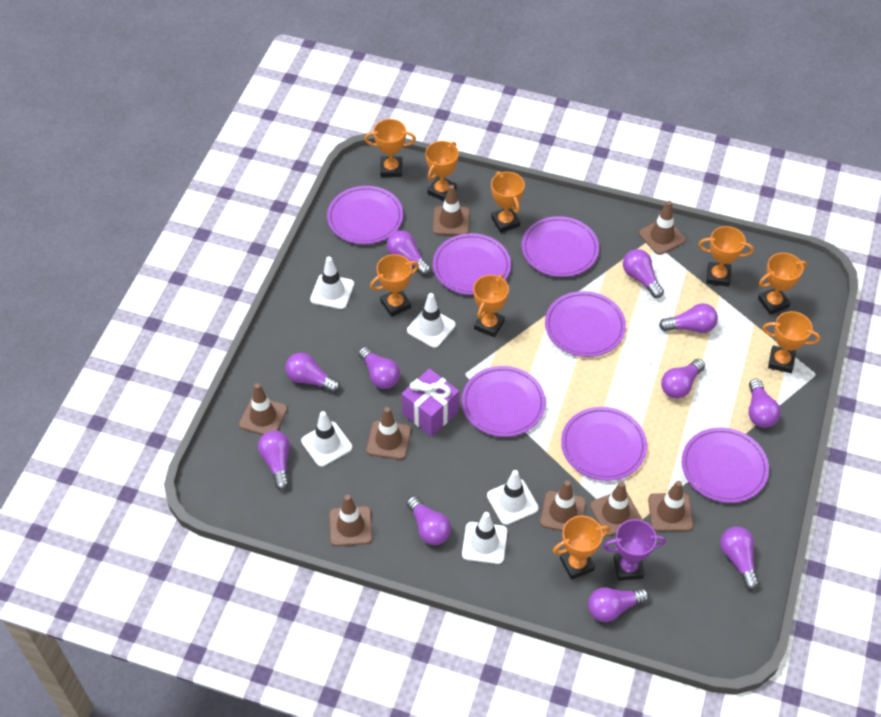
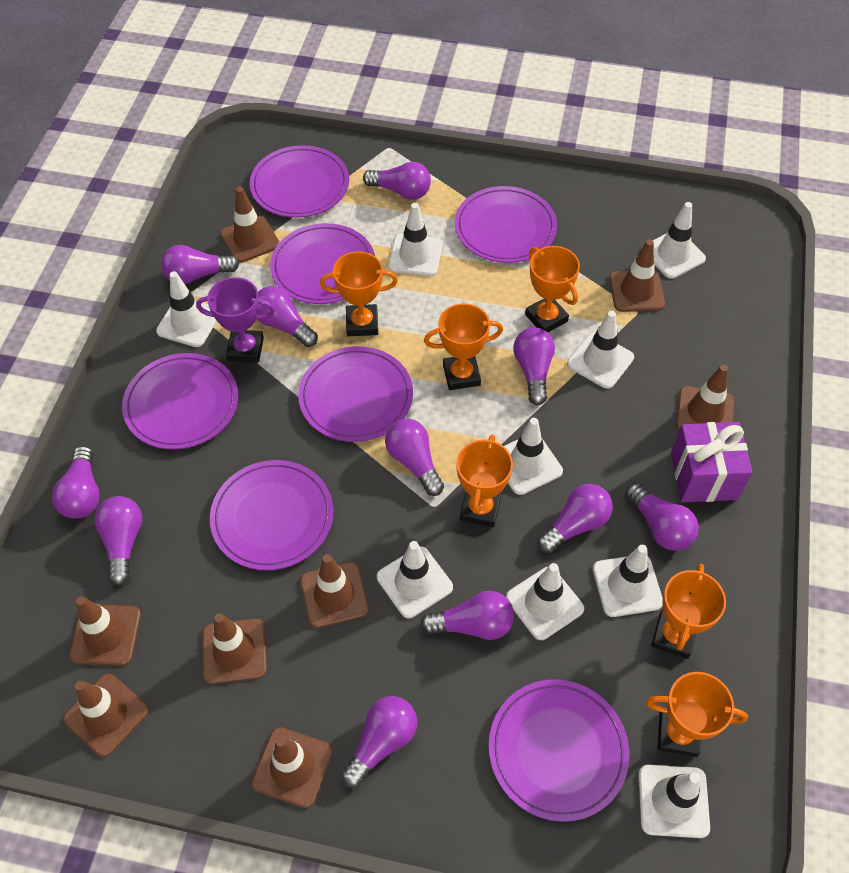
orange trophy: 9 -> 6
white traffic cone: 5 -> 9

